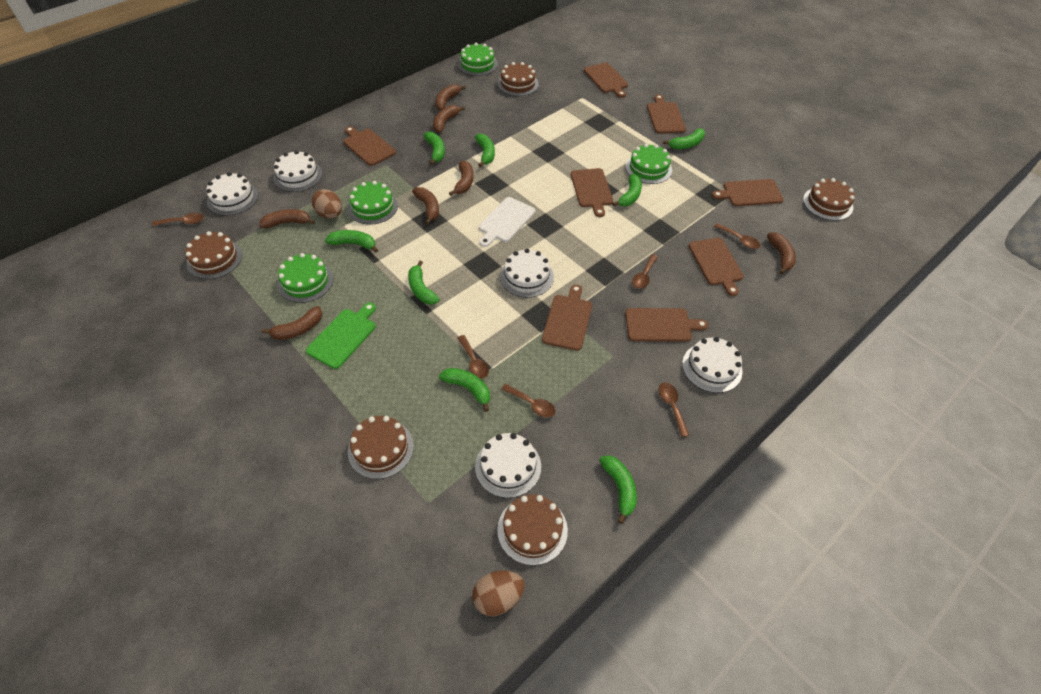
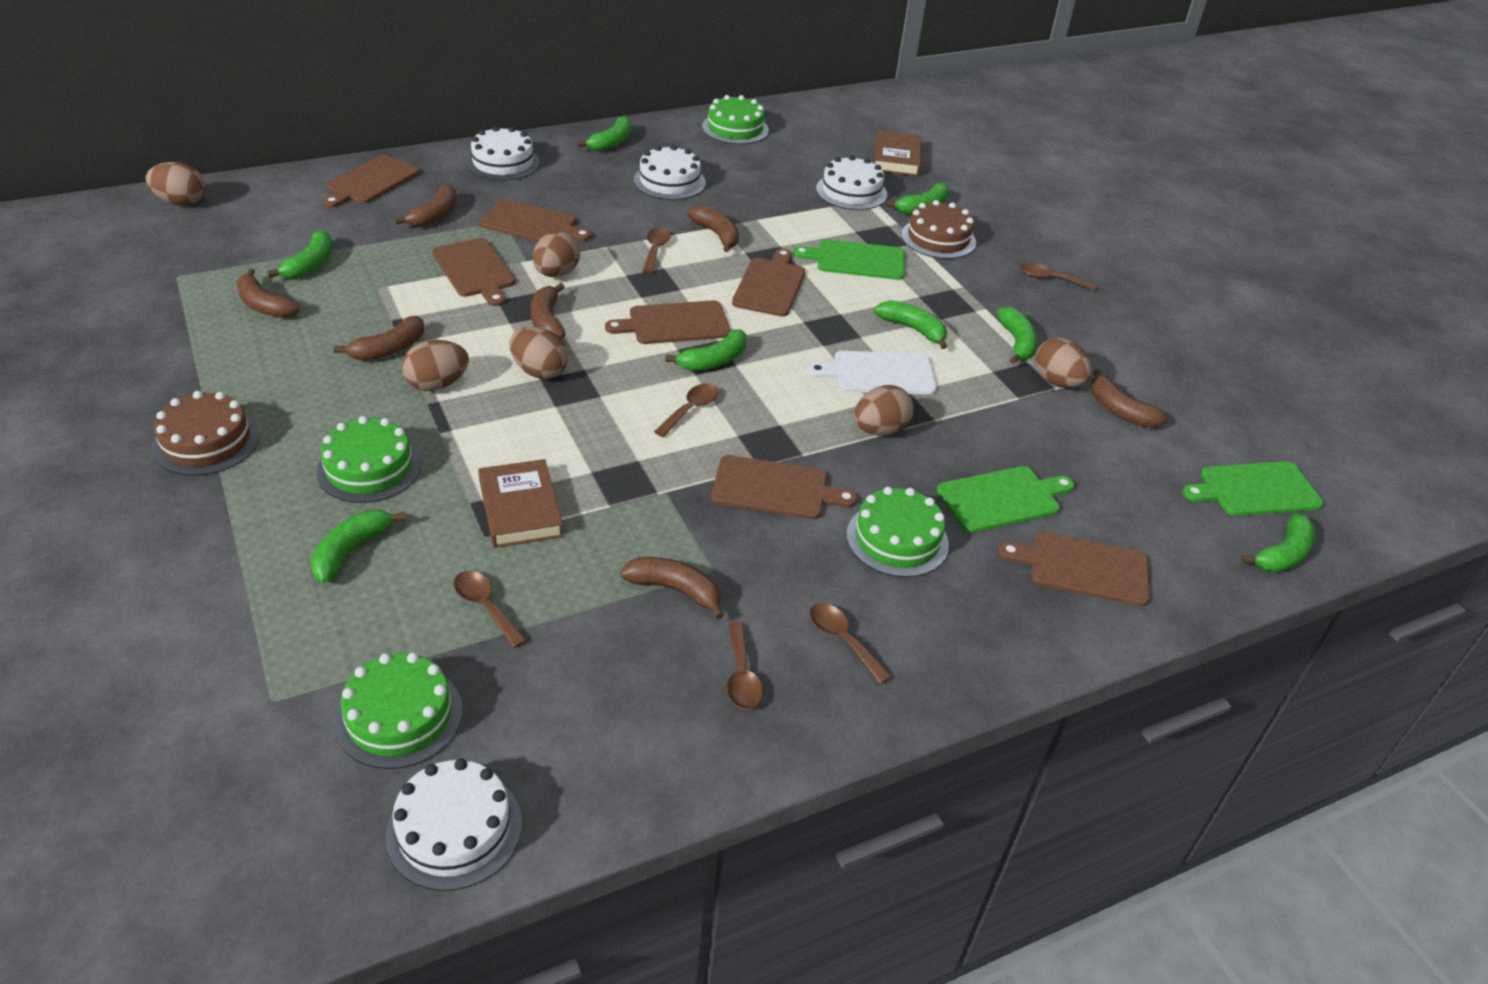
brown book: 0 -> 2
brown cake: 5 -> 2
brown cutting board: 8 -> 7
brown egg: 2 -> 6
green cutting board: 1 -> 3
white cake: 5 -> 4

